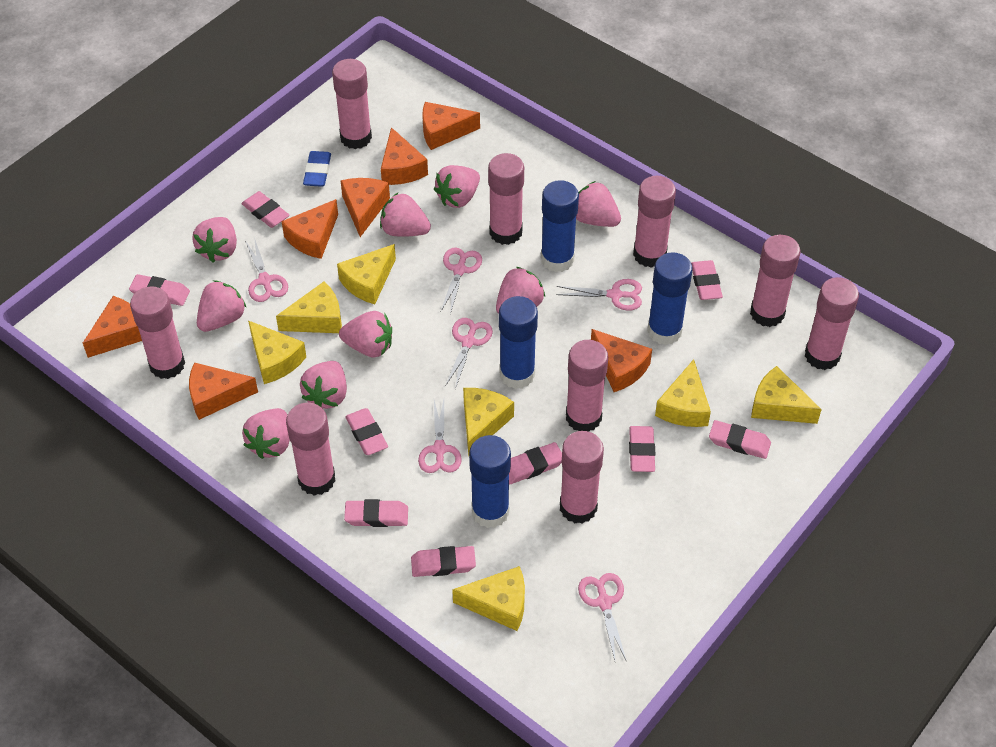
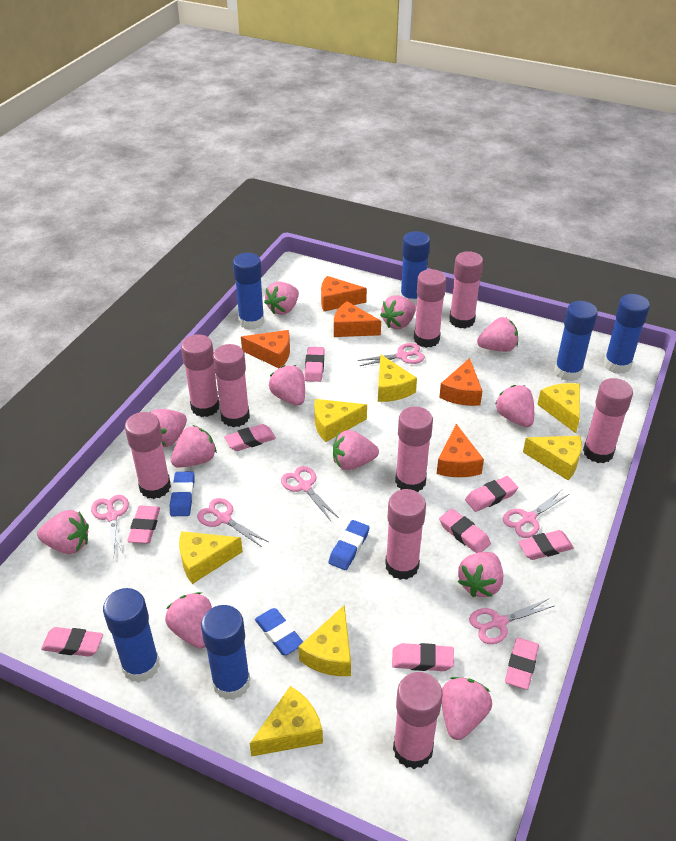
blue eraser: 1 -> 3
blue glue stick: 4 -> 6
orange cheese: 7 -> 5
pink strawberry: 9 -> 12

